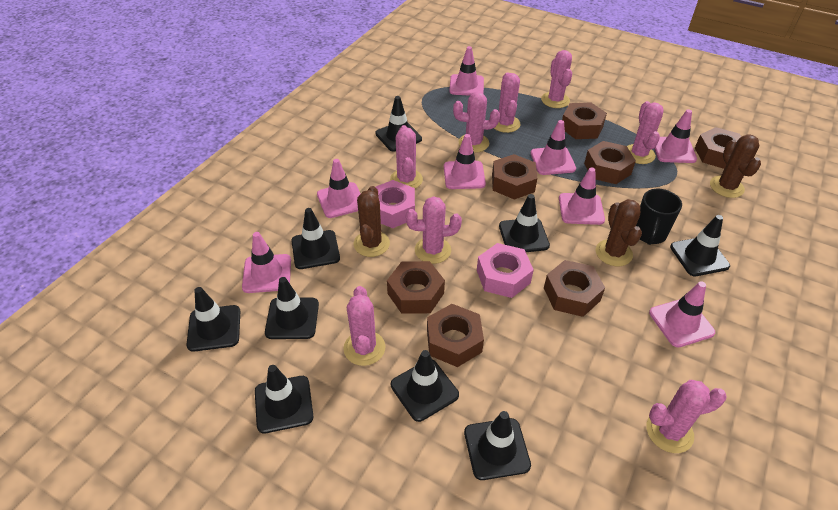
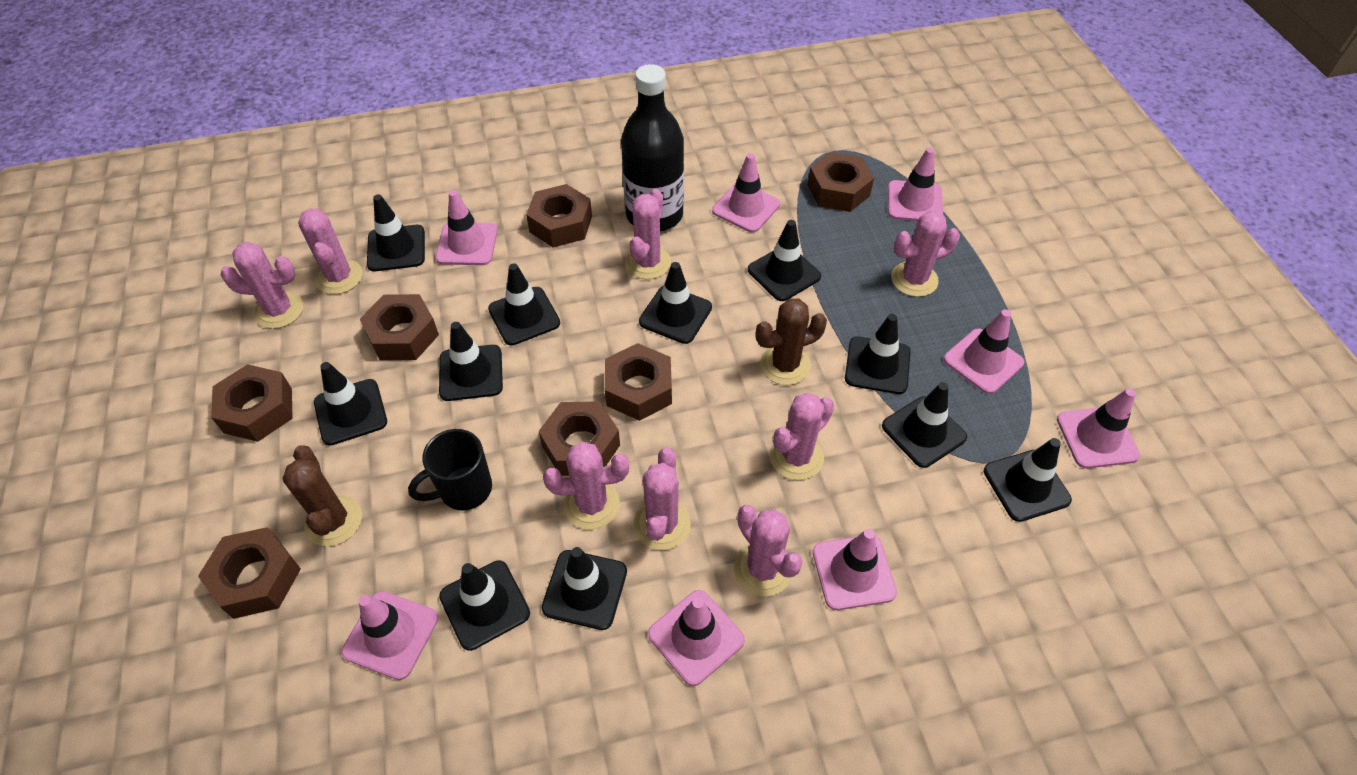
black bottle: 0 -> 1
black traffic cone: 9 -> 11
brown cactus: 3 -> 2
pink nut: 2 -> 0

